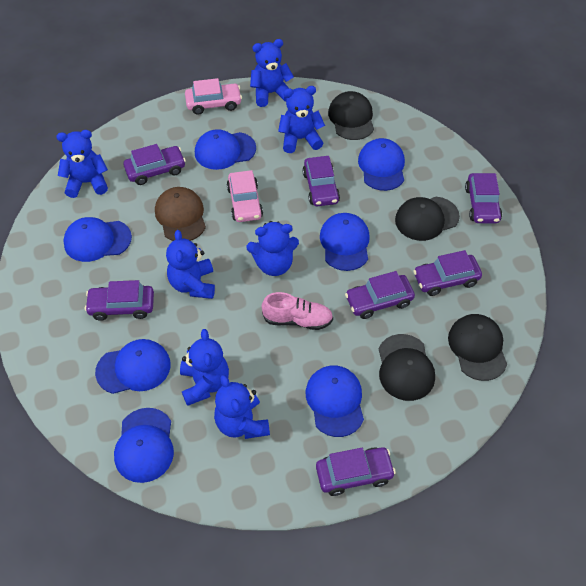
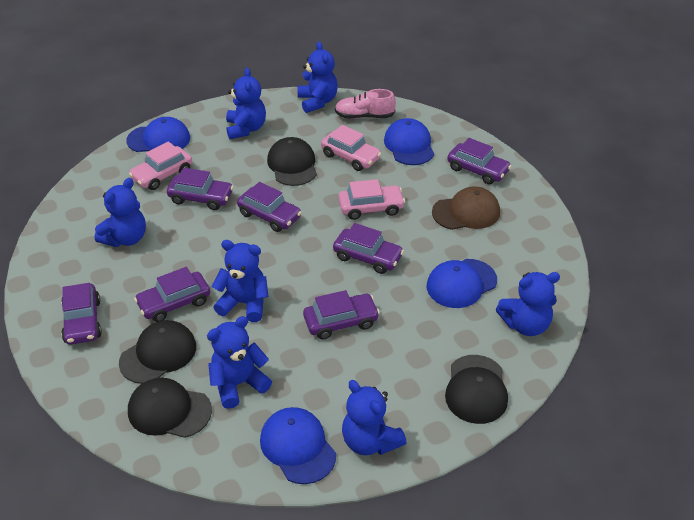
blue cap: 7 -> 4
pink car: 2 -> 3

